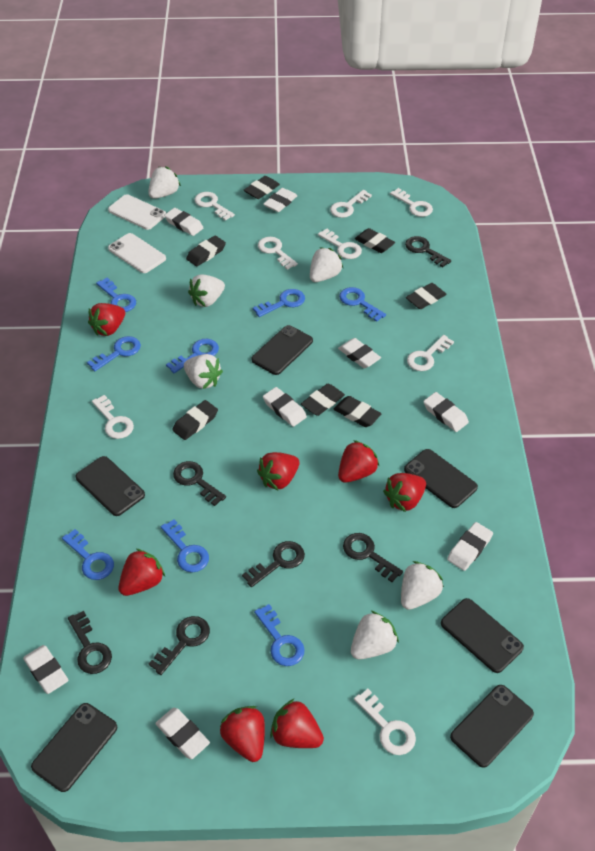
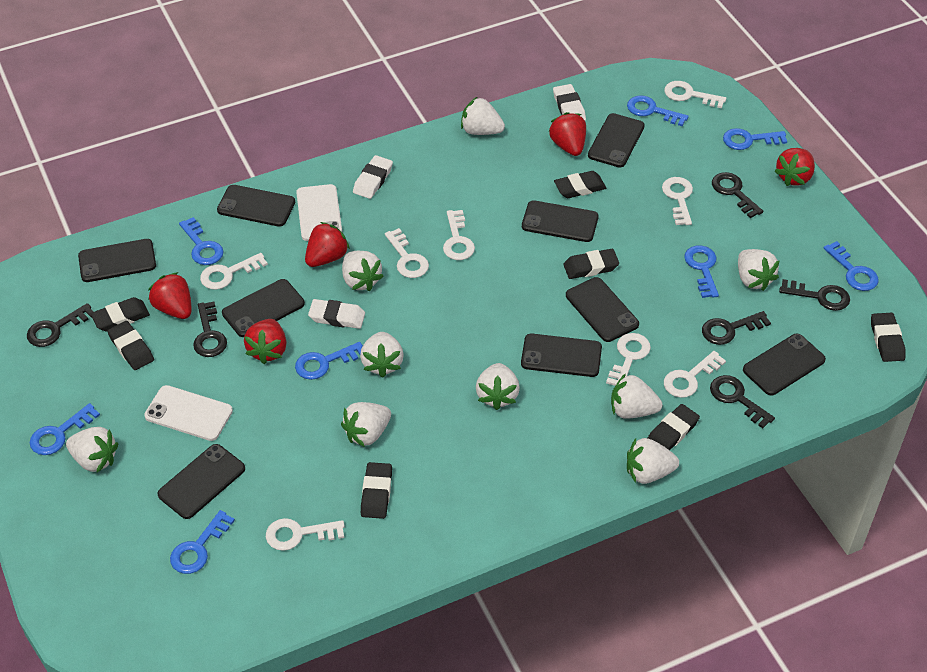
black phone: 6 -> 9
red strawberry: 7 -> 5
white eraser: 8 -> 3
white strawberry: 6 -> 9

